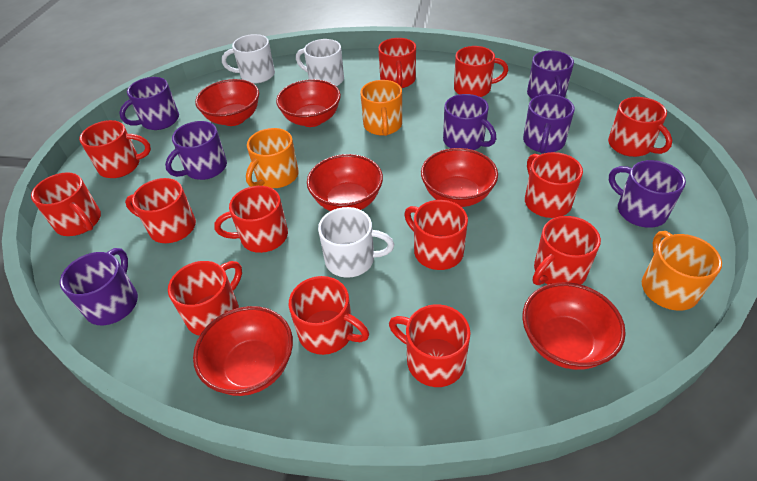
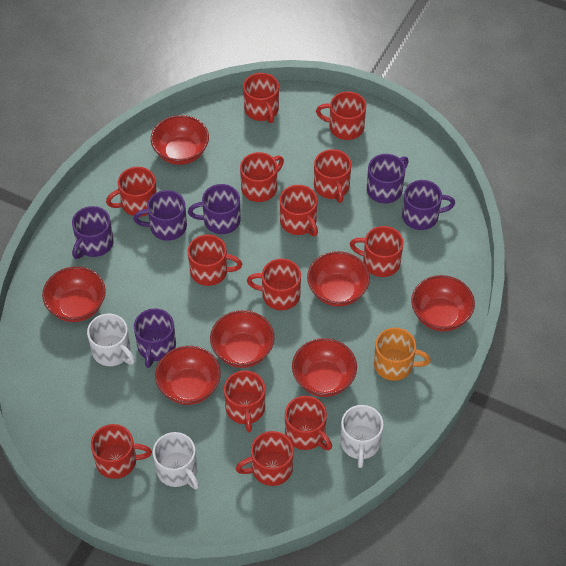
orange mug: 3 -> 1
purple mug: 7 -> 6
red bowl: 6 -> 7

